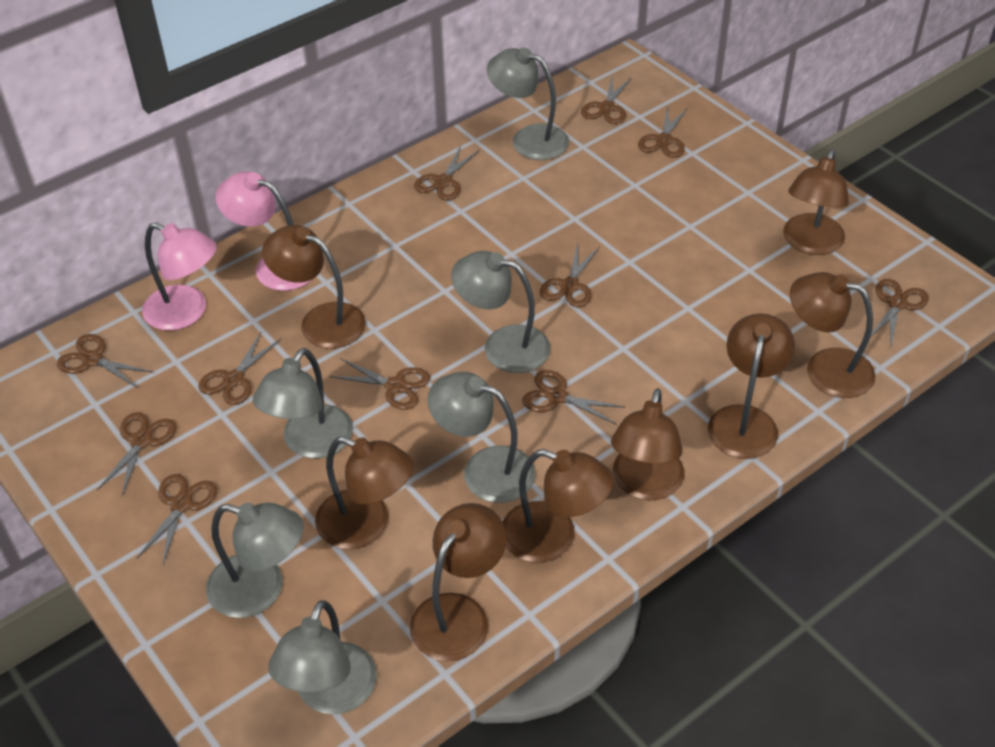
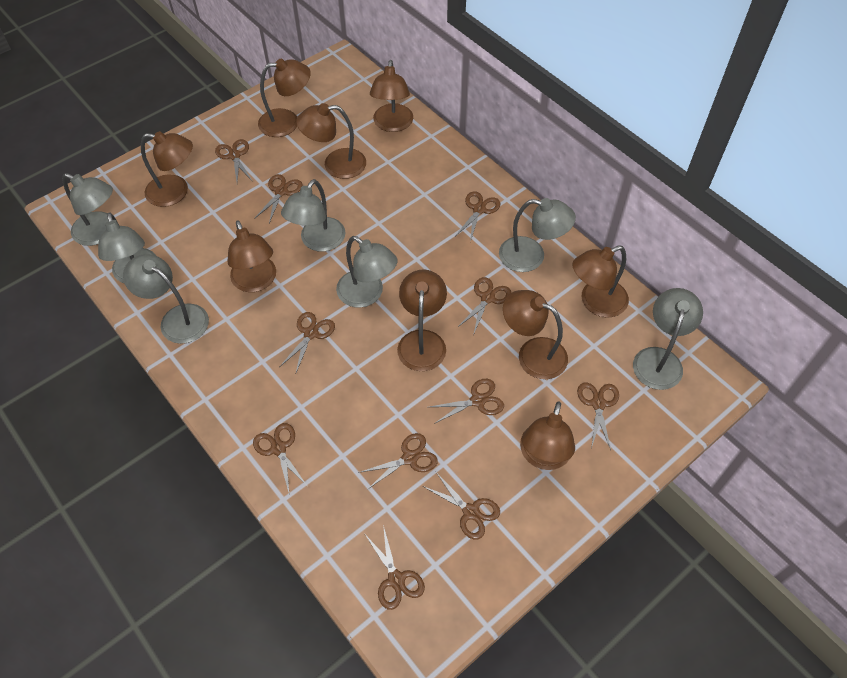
brown lamp: 8 -> 9
grey lamp: 6 -> 7
pink lamp: 2 -> 0

